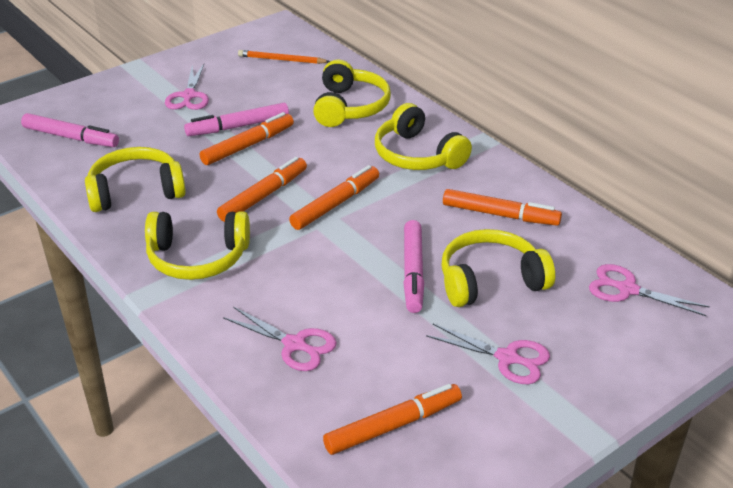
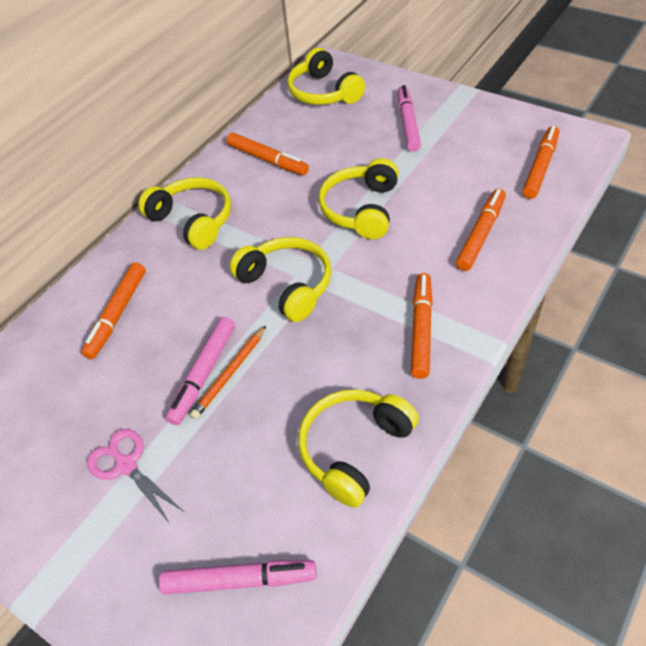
pink scissors: 4 -> 1

